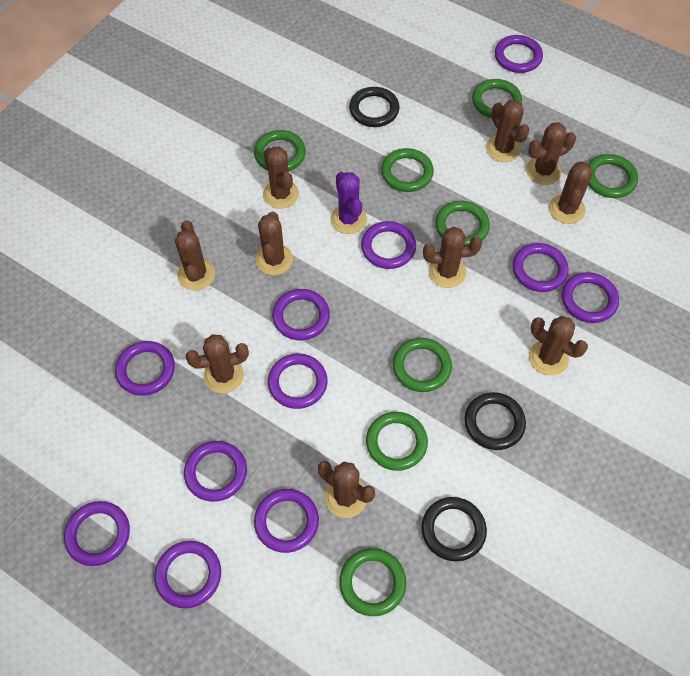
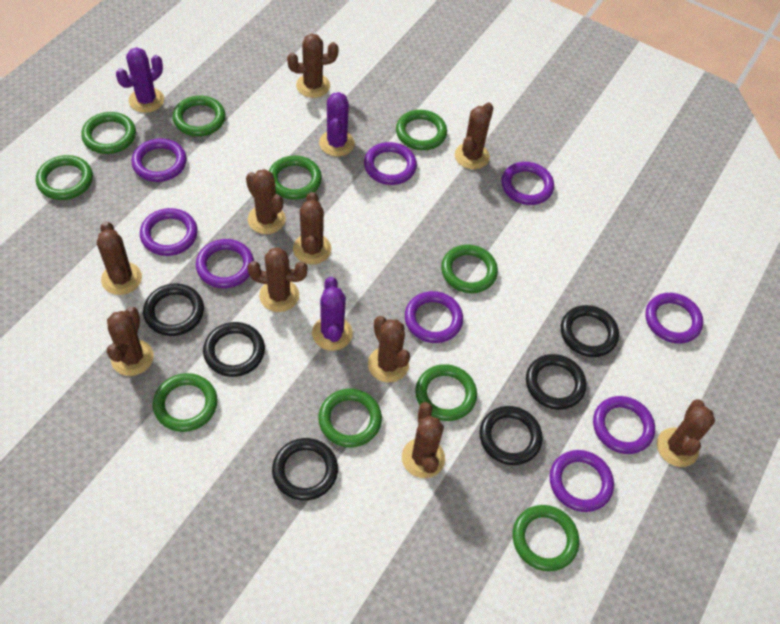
black ring: 3 -> 6
green ring: 8 -> 10
purple cactus: 1 -> 3
purple ring: 11 -> 9

